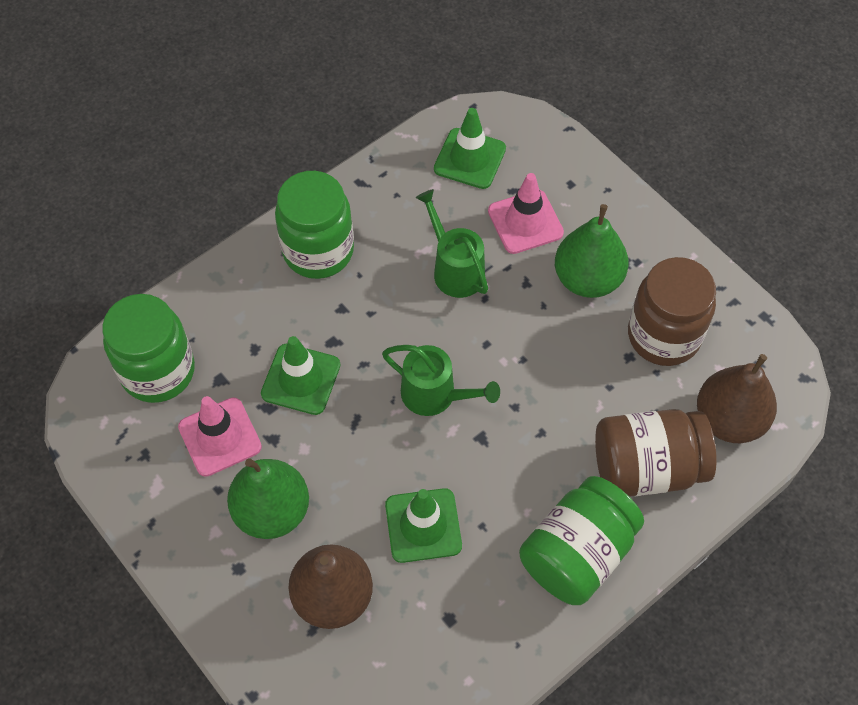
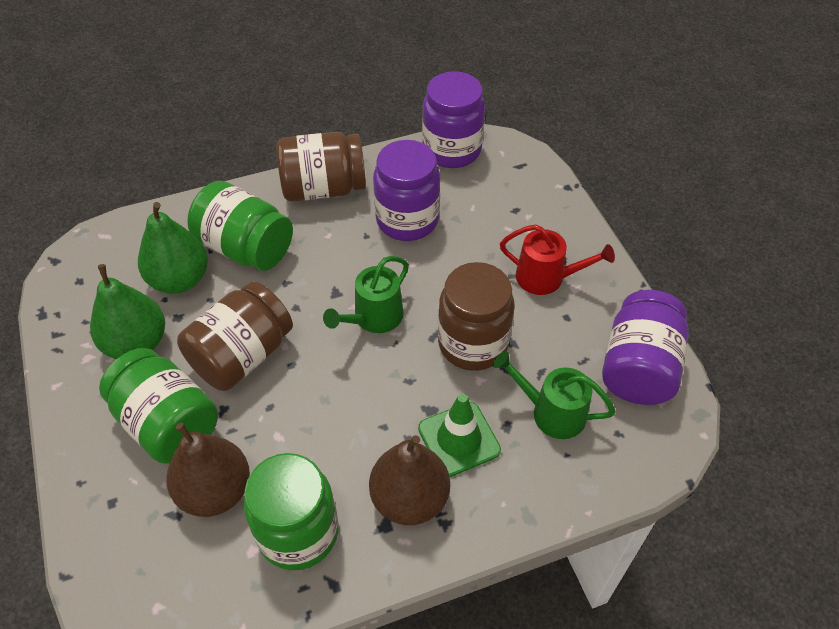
brown jar: 2 -> 3
green traffic cone: 3 -> 1
pink traffic cone: 2 -> 0
purple jar: 0 -> 3
red watering can: 0 -> 1

